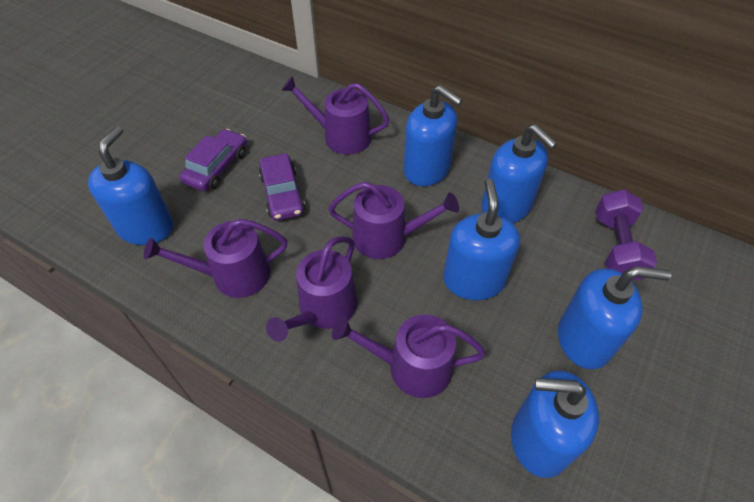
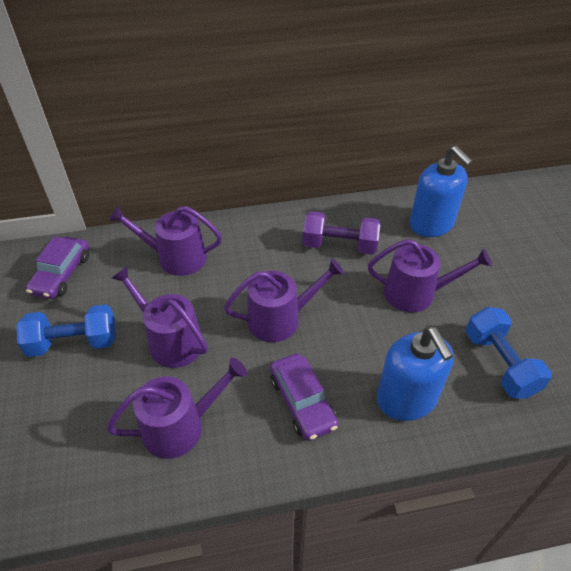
blue dumbbell: 0 -> 2
blue soap dispenser: 6 -> 2

